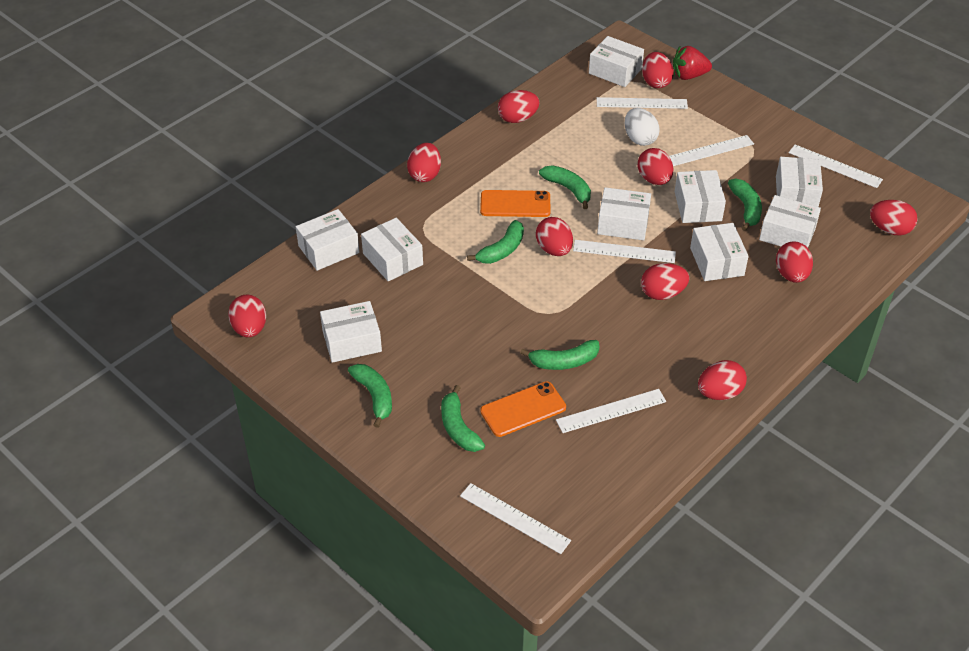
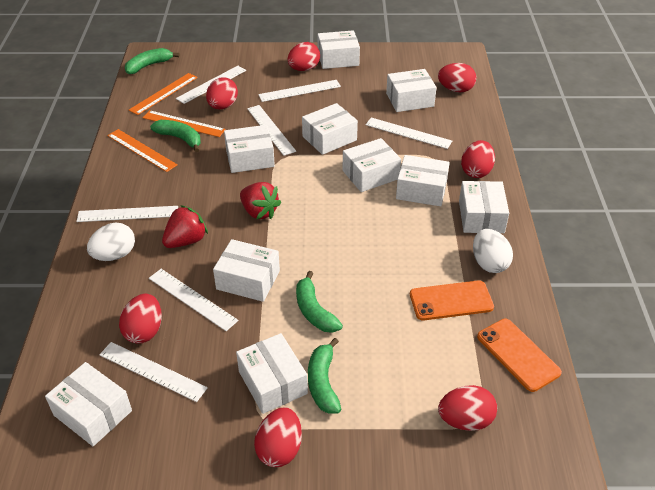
green banana: 6 -> 4
orange ruler: 0 -> 3
red egg: 10 -> 7
red strawberry: 1 -> 2
white box: 9 -> 10
white egg: 1 -> 2
white ruler: 6 -> 7

